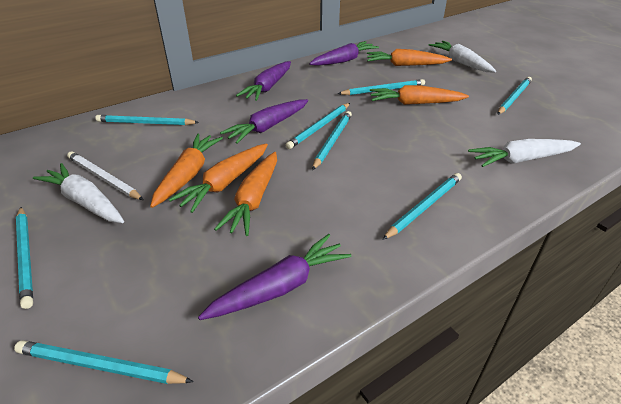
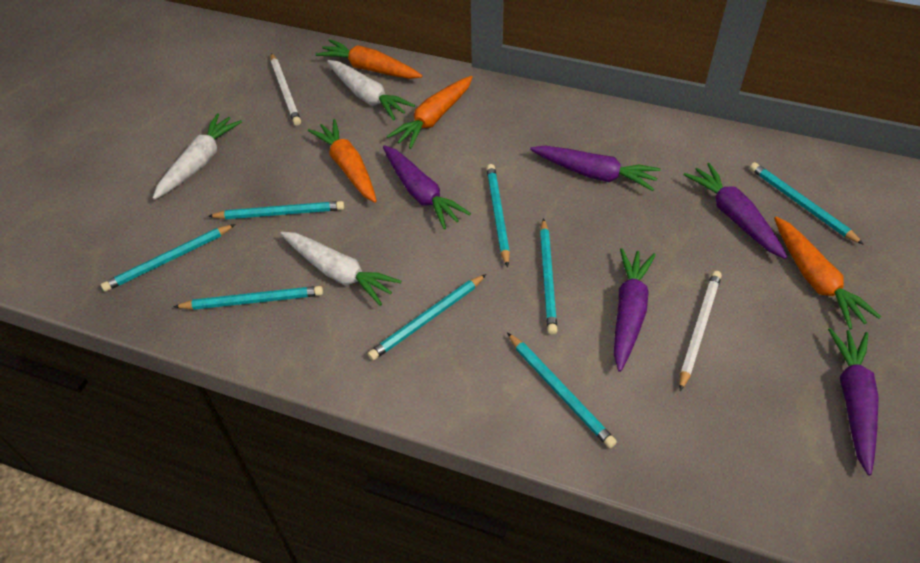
orange carrot: 5 -> 4
purple carrot: 4 -> 5
white pencil: 1 -> 2

